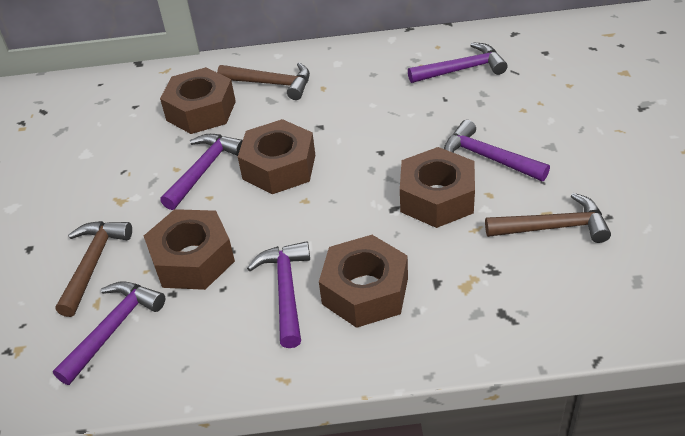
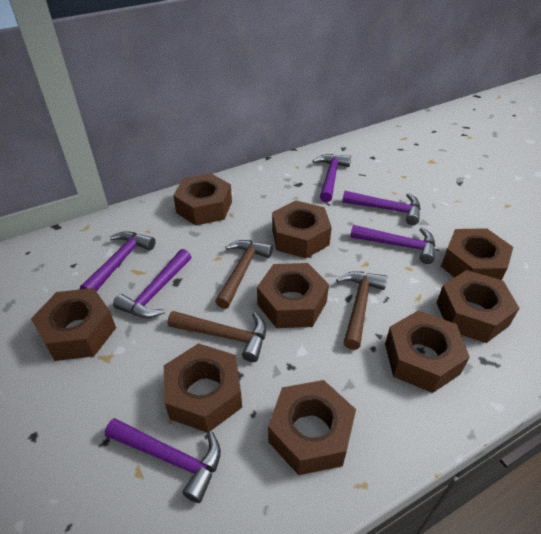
brown nut: 5 -> 9
purple hammer: 5 -> 6

